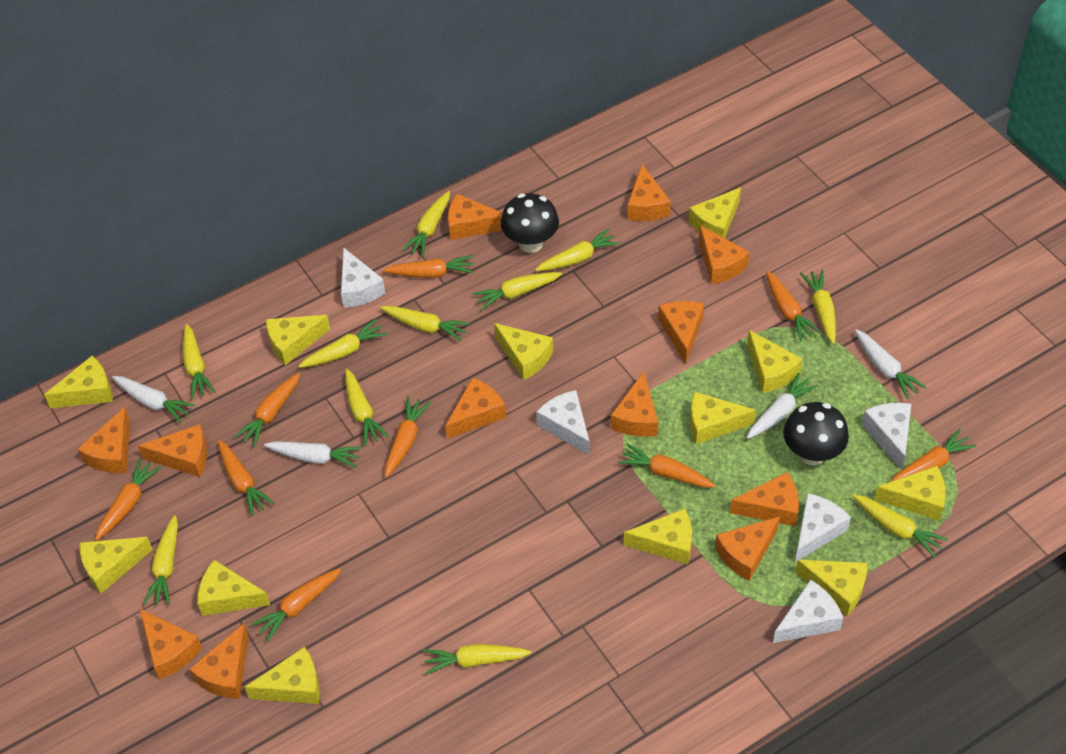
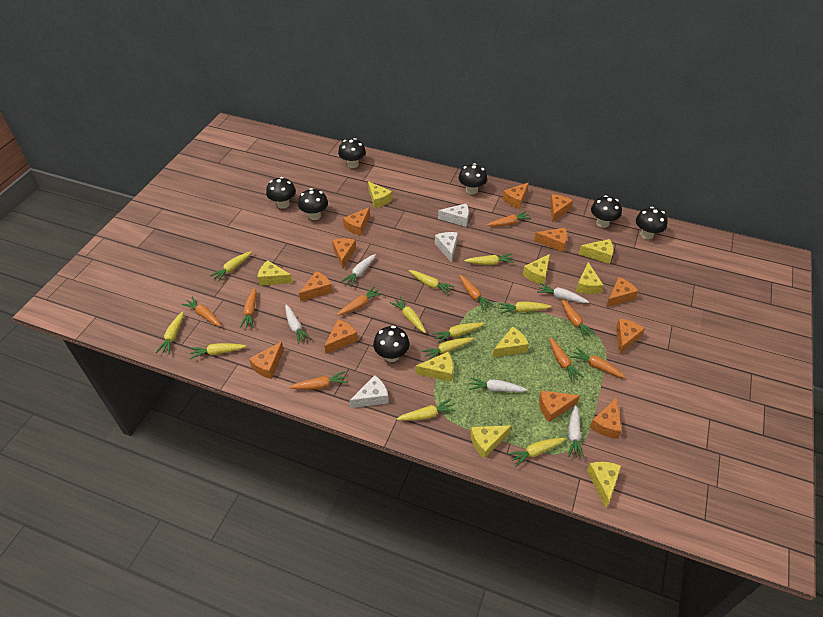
black mushroom: 2 -> 7
white carrot: 4 -> 5
white cheese: 5 -> 3
yellow cheese: 12 -> 9

